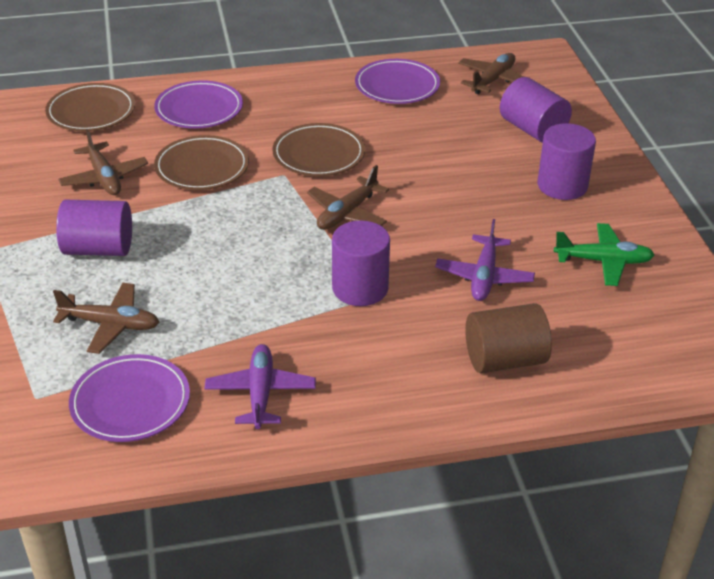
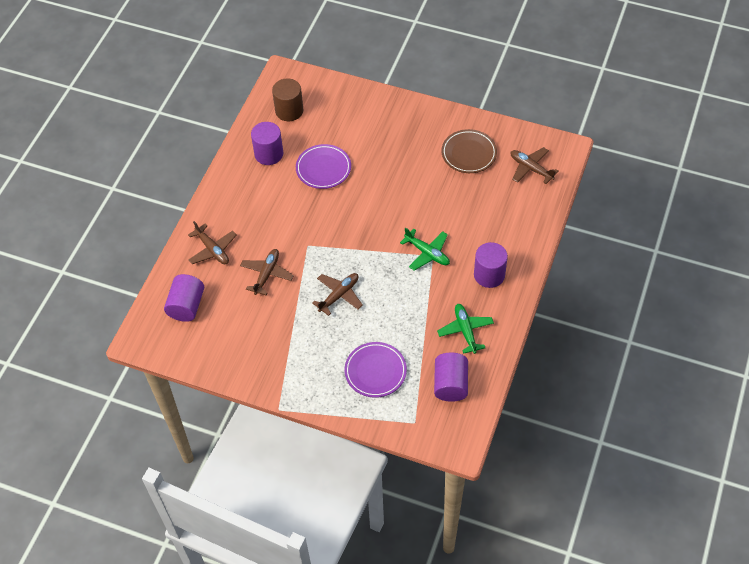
brown plate: 3 -> 1
green plane: 1 -> 2
purple plane: 2 -> 0
purple plate: 3 -> 2

